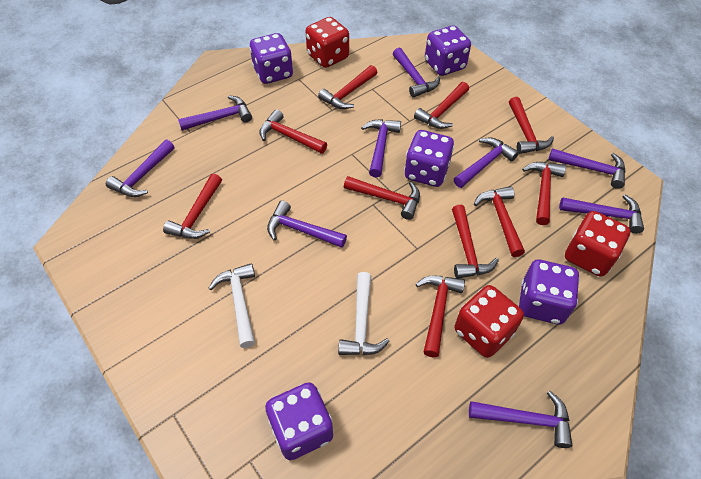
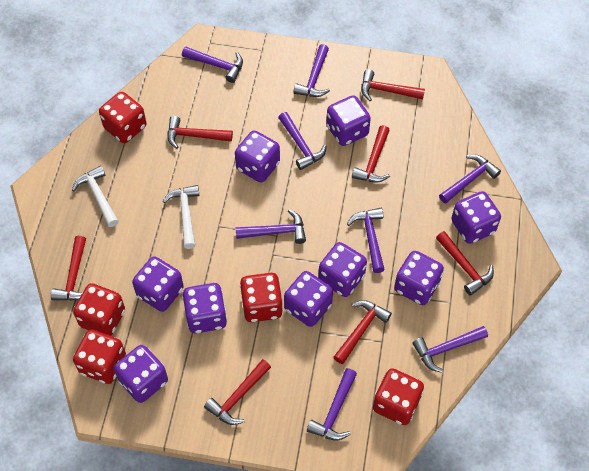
purple dice: 5 -> 9
purple hammer: 9 -> 8
red dice: 3 -> 5
red hammer: 10 -> 7

